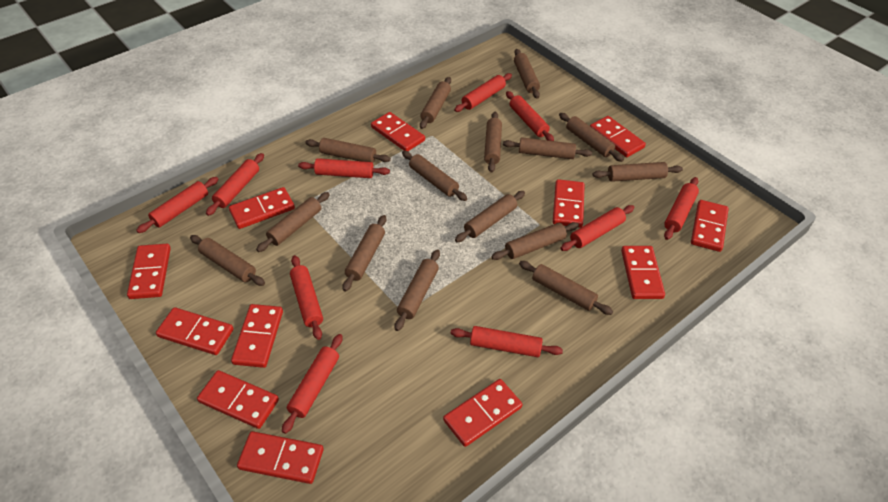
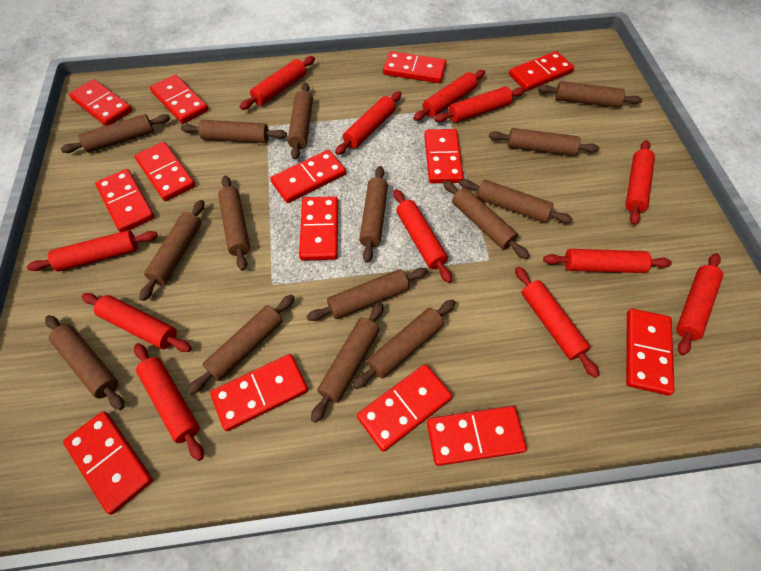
red domino: 12 -> 14
red rolling pin: 10 -> 12

